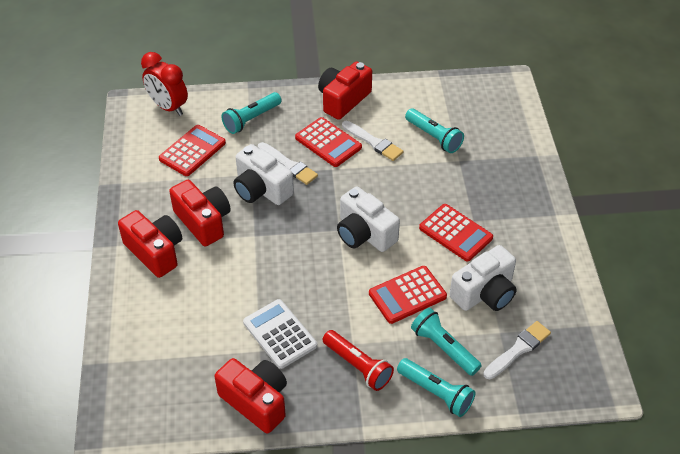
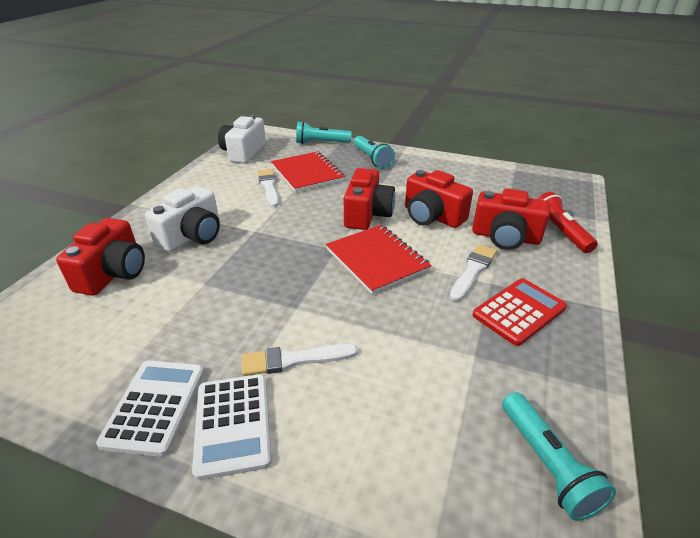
red calculator: 4 -> 1
red clock: 1 -> 0
red notebook: 0 -> 2
turquoise flashlight: 4 -> 3
white calculator: 1 -> 2
white camera: 3 -> 2

